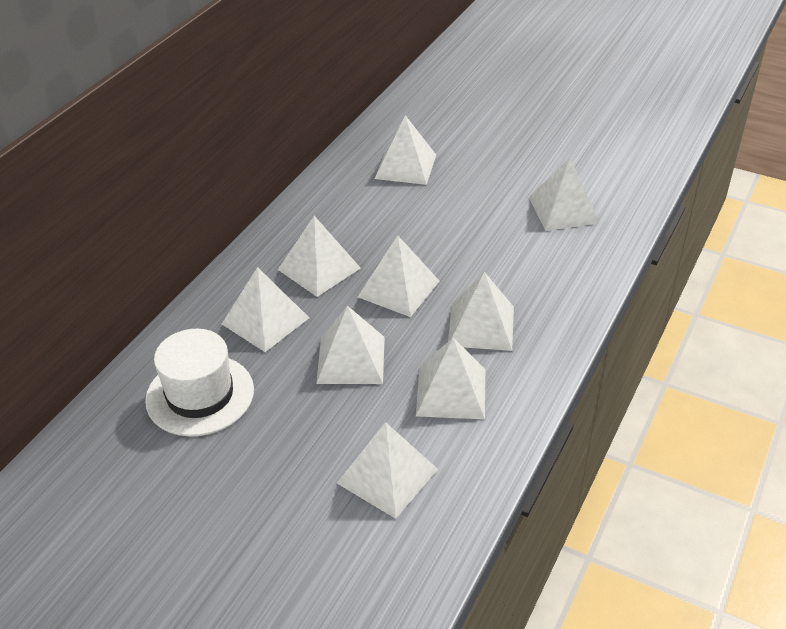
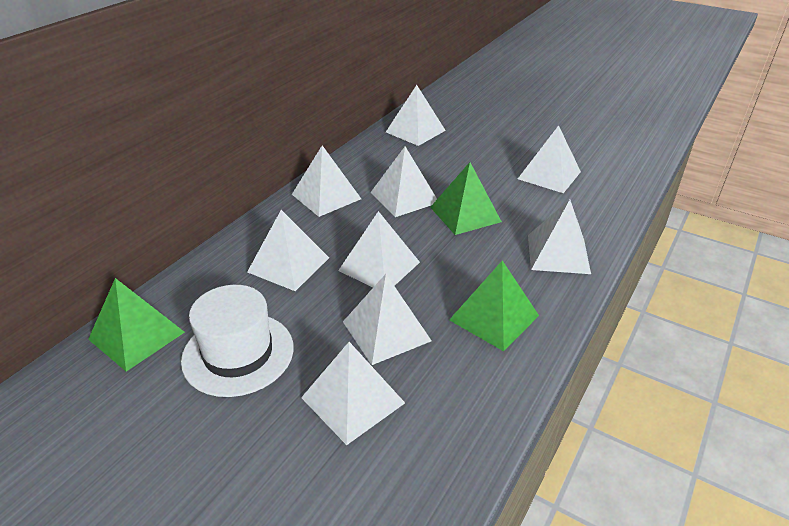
green pyramid: 0 -> 3

